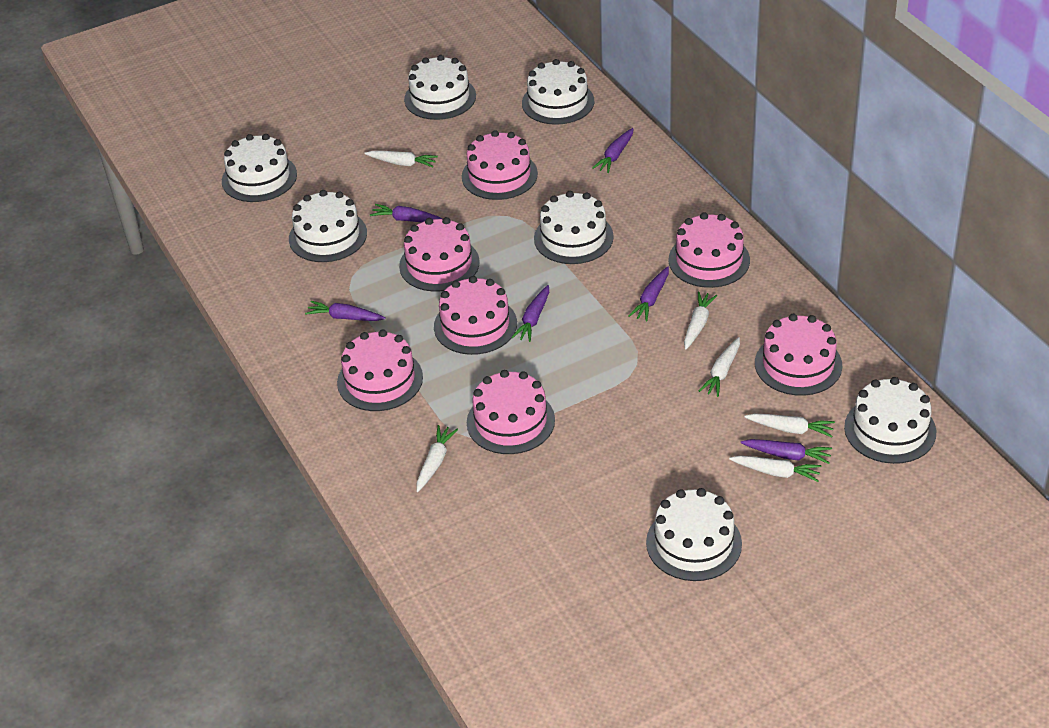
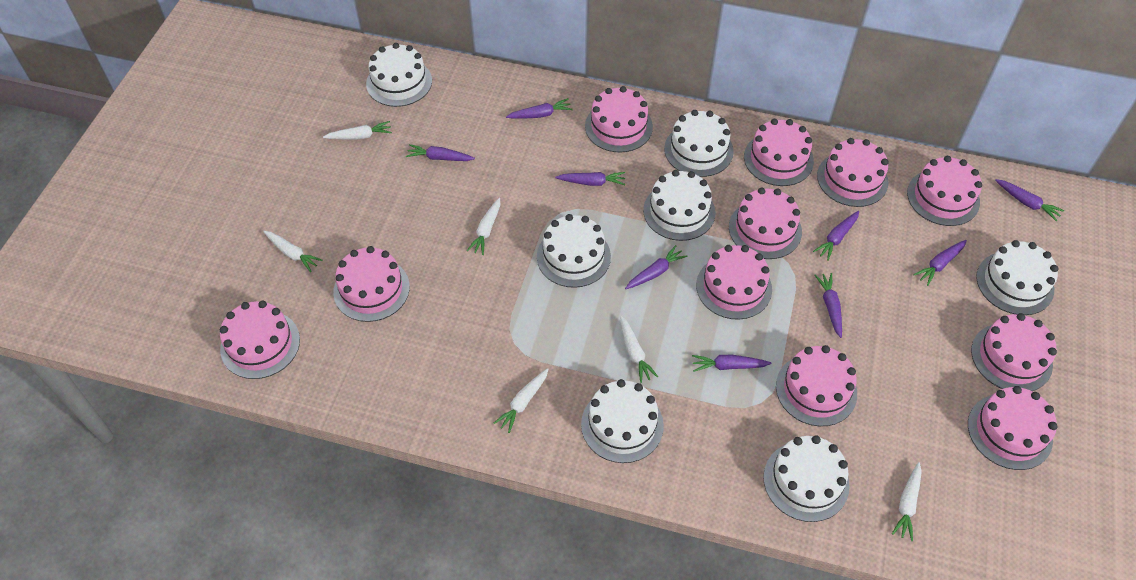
pink cake: 7 -> 11
purple carrot: 6 -> 9

